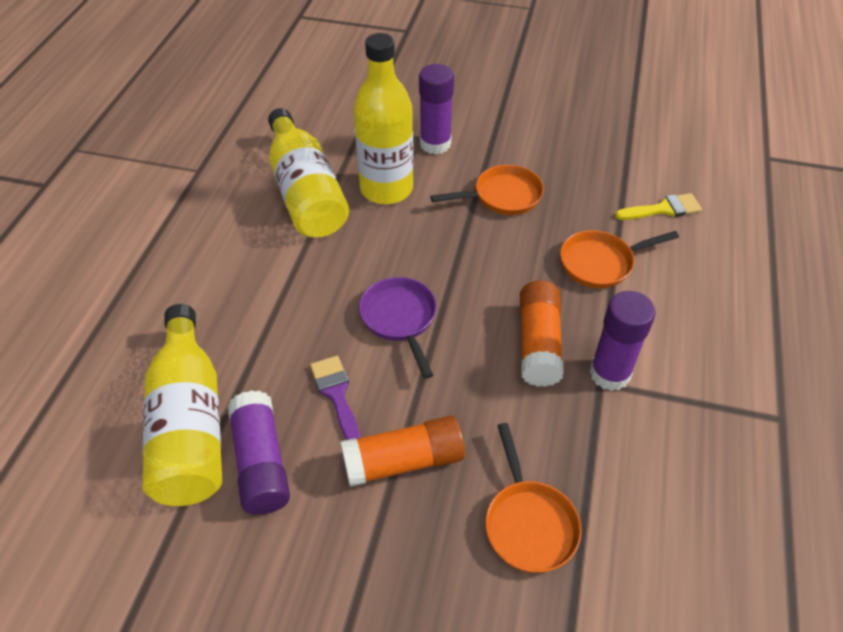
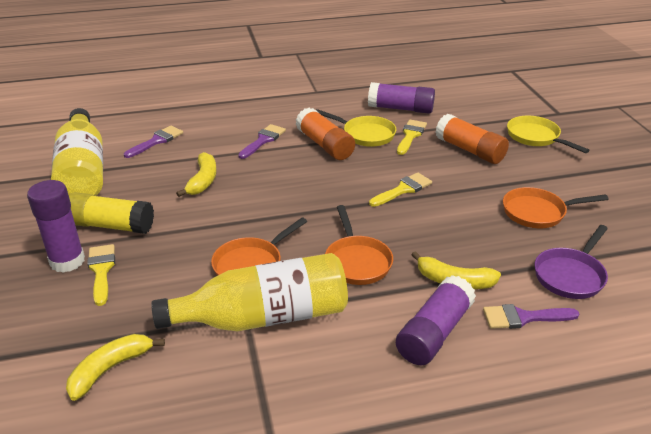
purple brush: 1 -> 3
yellow banana: 0 -> 3
yellow bottle: 3 -> 2
yellow brush: 1 -> 3
yellow glue stick: 0 -> 1
yellow pan: 0 -> 2

